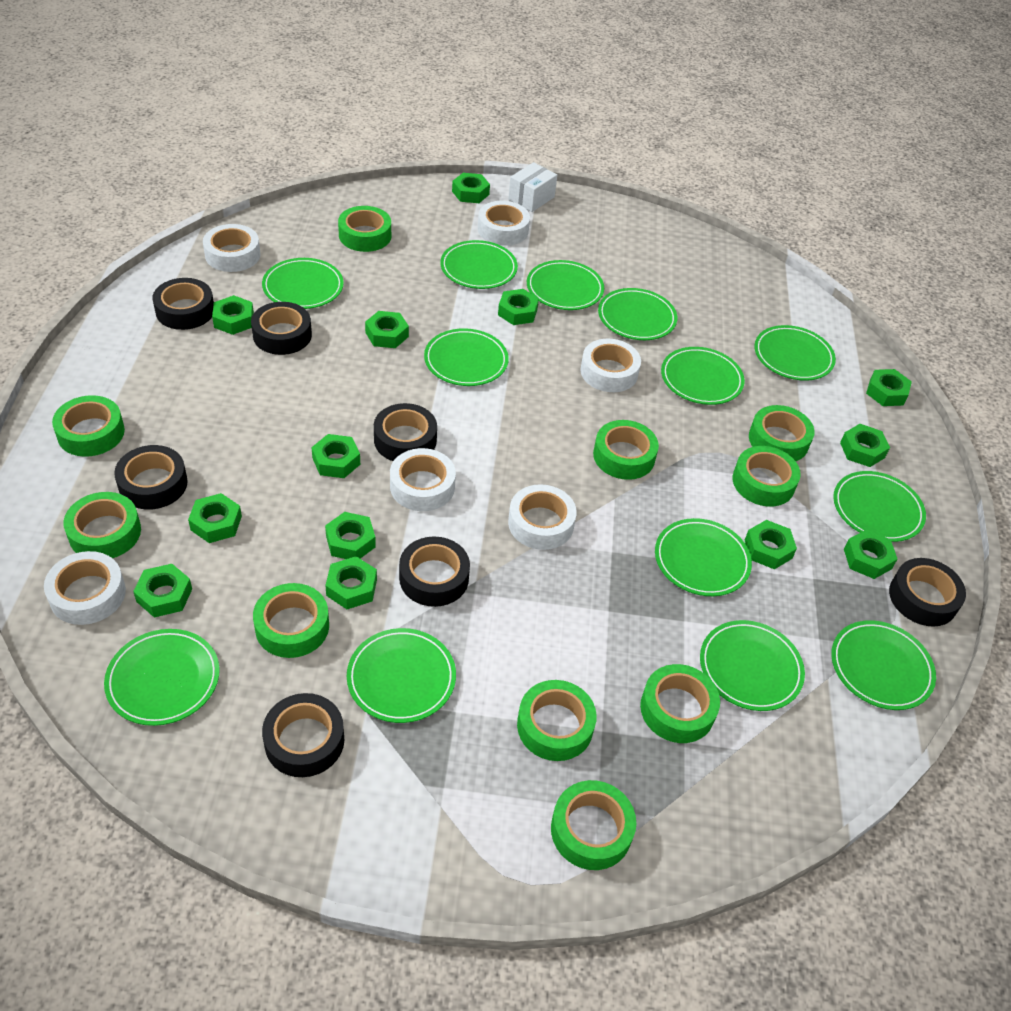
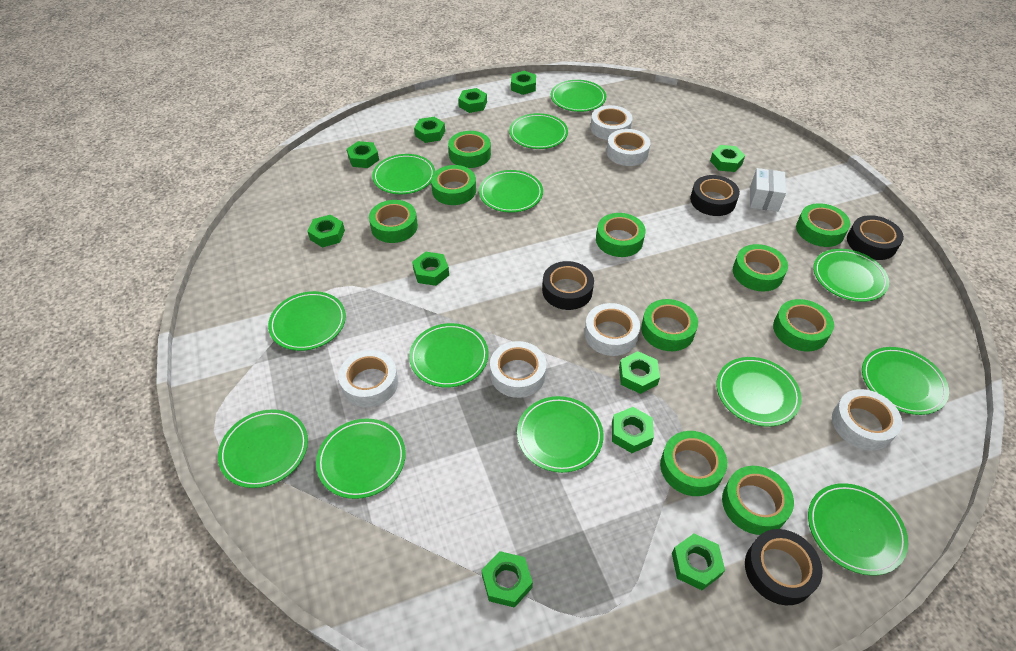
black tape: 7 -> 4
green nut: 13 -> 11

